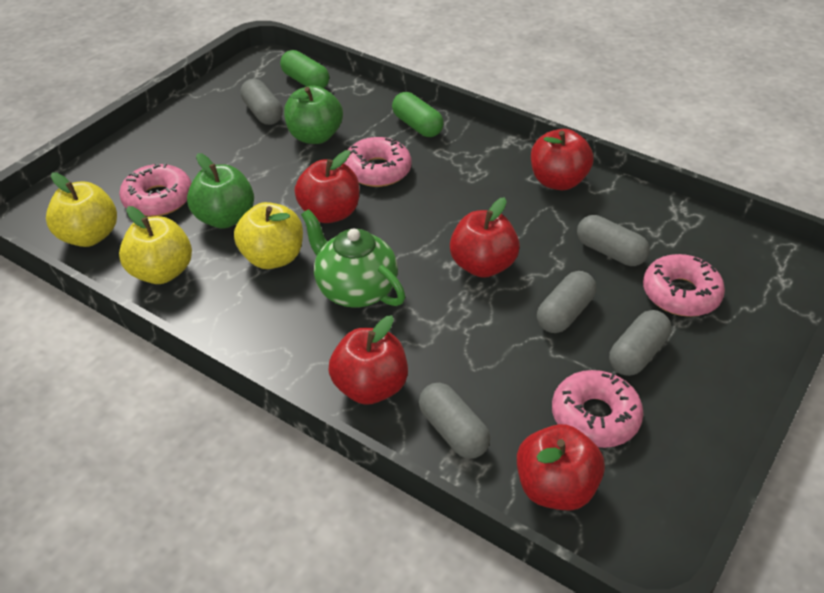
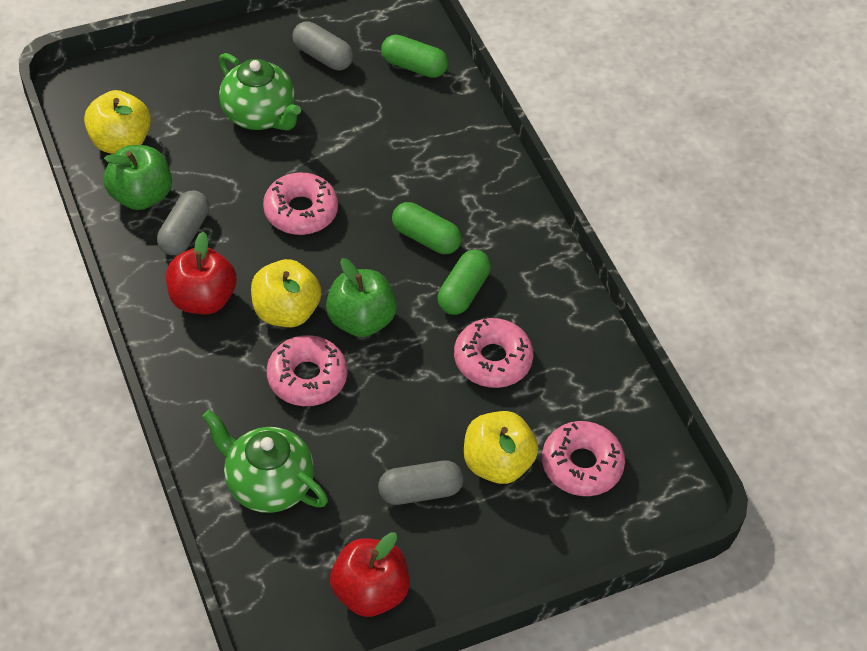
green capsule: 2 -> 3
green teapot: 1 -> 2
grey capsule: 5 -> 3
red apple: 5 -> 2

